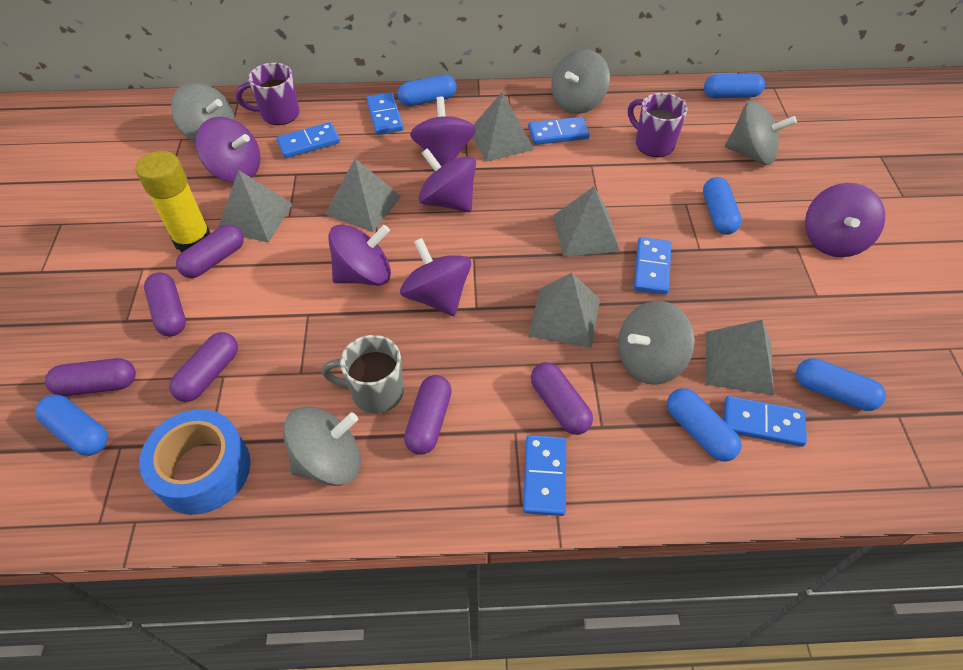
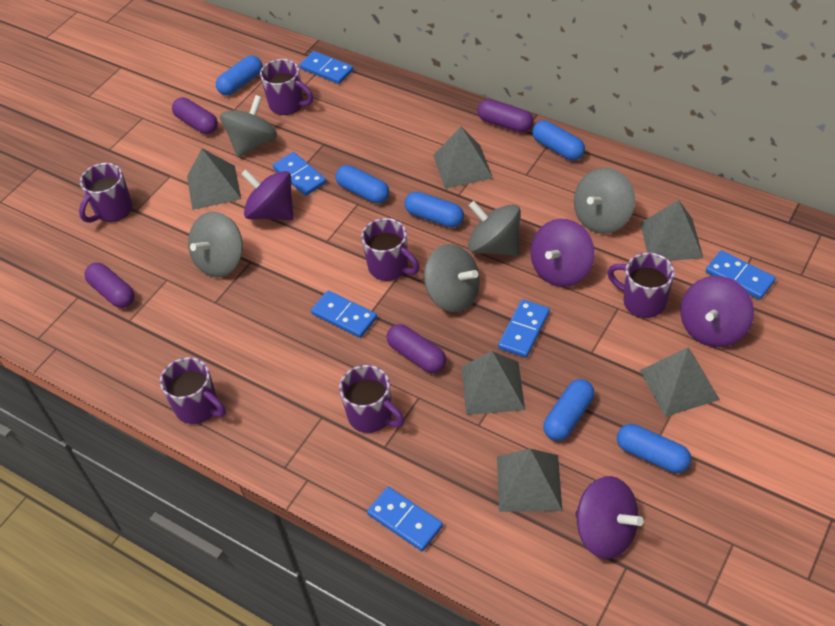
blue tape: 1 -> 0
grey mug: 1 -> 0
purple capsule: 6 -> 4
purple mug: 2 -> 6
purple spinning top: 6 -> 4
yellow glue stick: 1 -> 0

